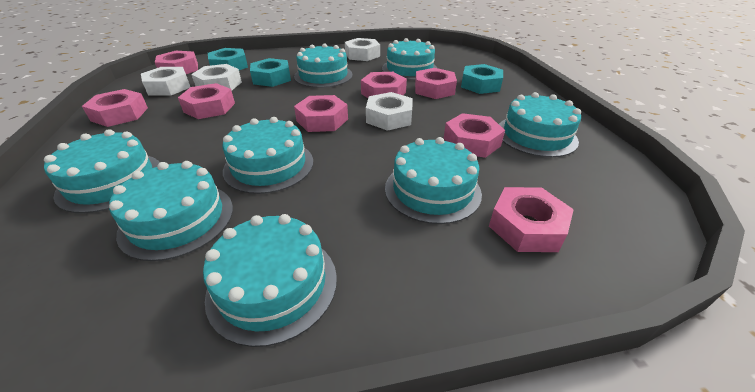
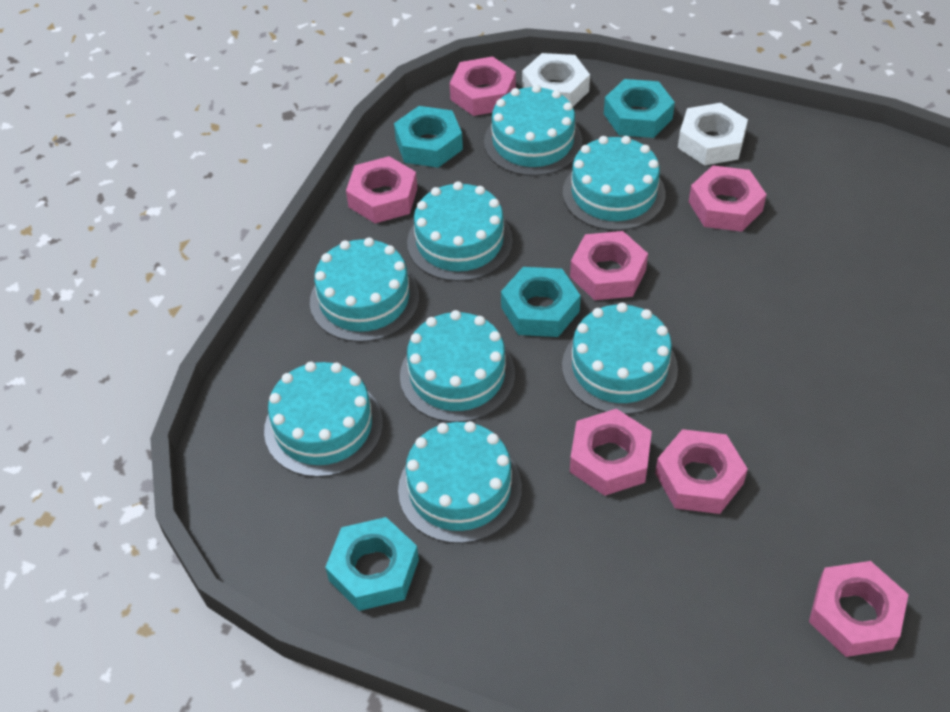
pink nut: 8 -> 7
turquoise nut: 3 -> 4
white nut: 4 -> 2

